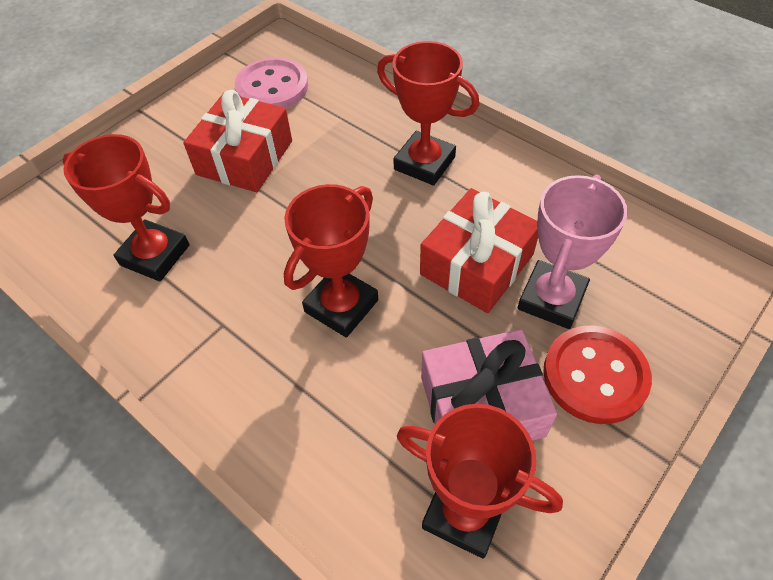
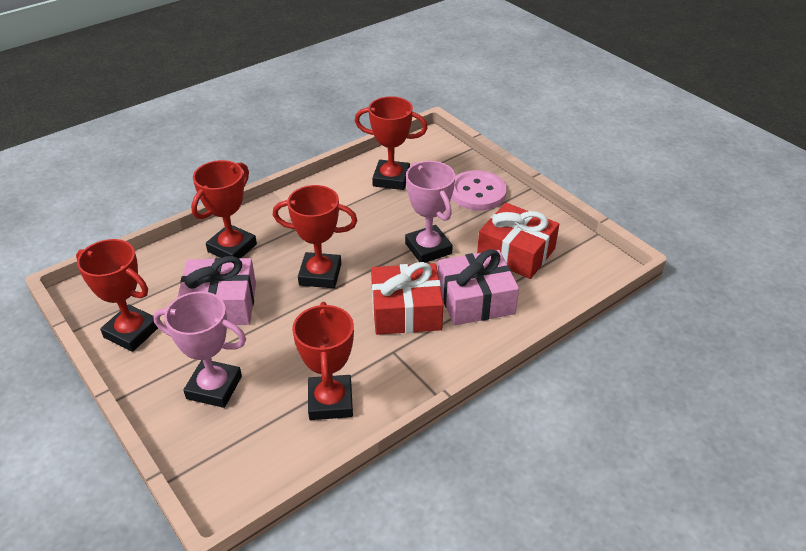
pink gift: 1 -> 2
pink trophy: 1 -> 2
red button: 1 -> 0
red trophy: 4 -> 5

